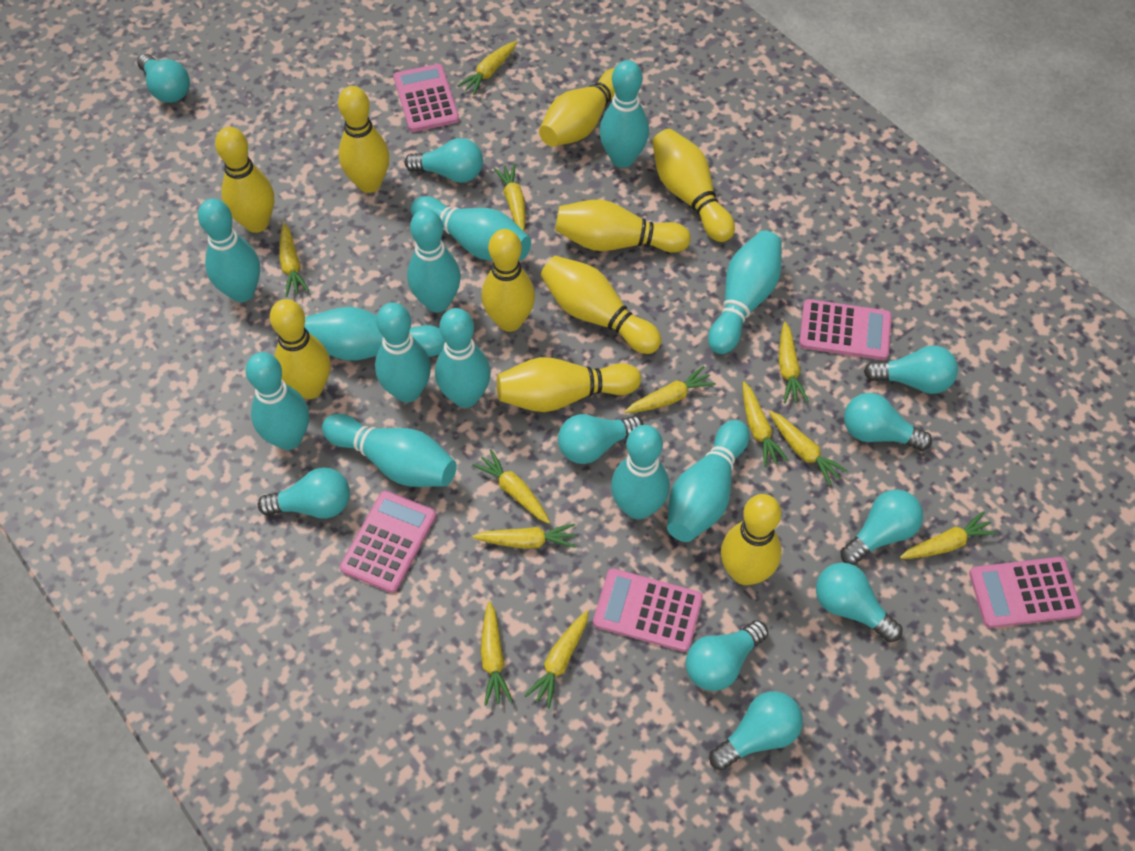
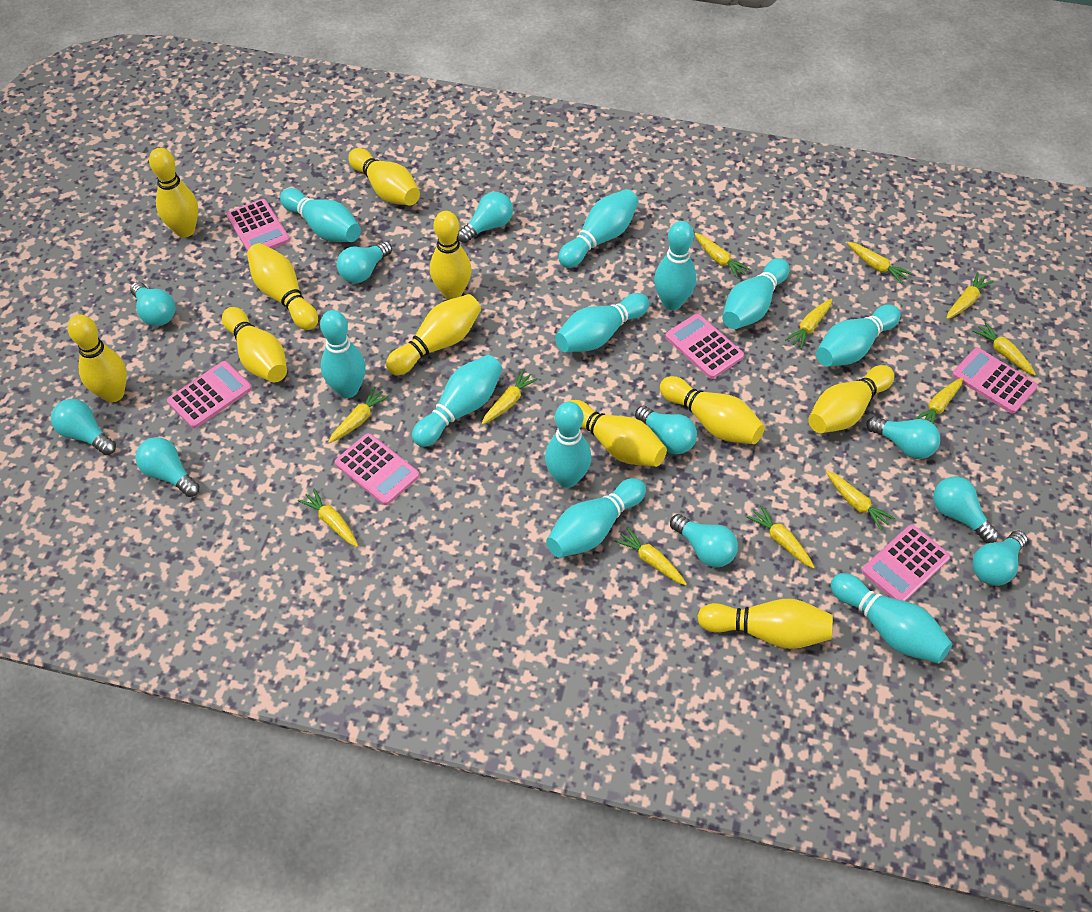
pink calculator: 5 -> 6
turquoise bowling pin: 12 -> 11
yellow bowling pin: 10 -> 11

